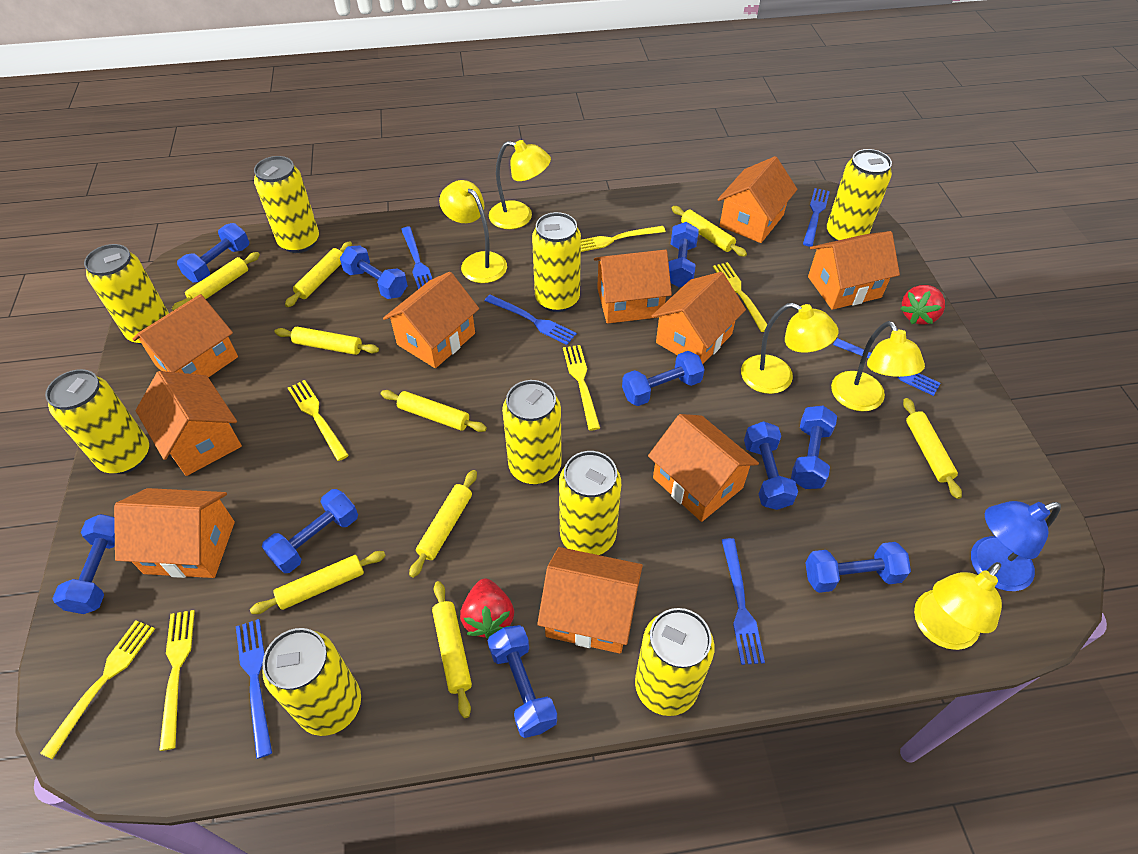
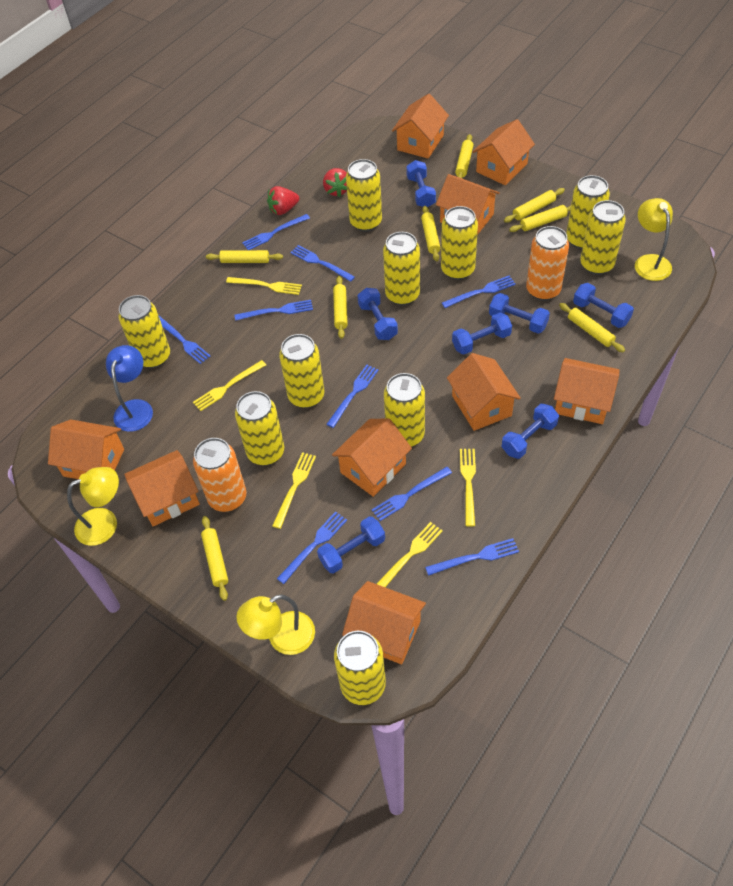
blue dumbbell: 10 -> 7
blue fork: 6 -> 9
orange can: 0 -> 2
orange house: 10 -> 9
yellow can: 9 -> 10
yellow fork: 6 -> 5
yellow lamp: 5 -> 3
yellow rolling pin: 9 -> 8

